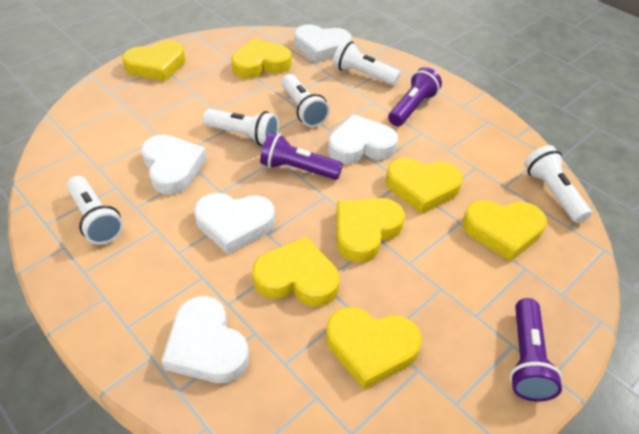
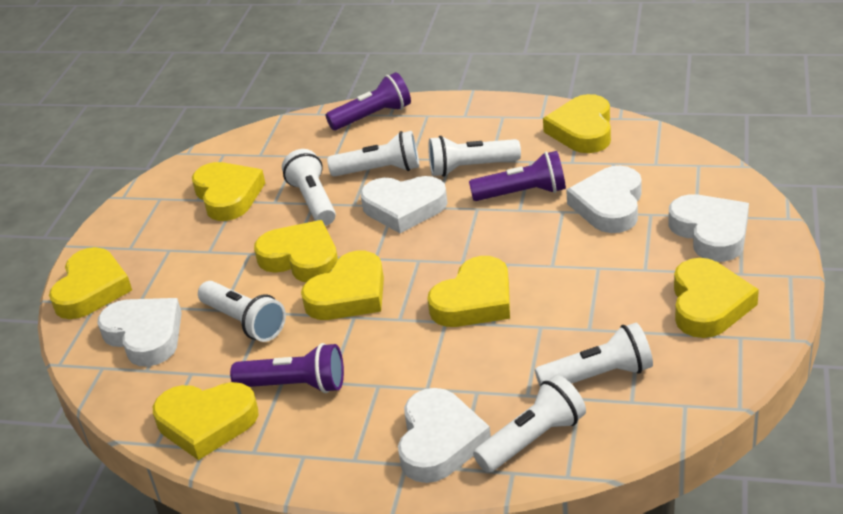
white flashlight: 5 -> 6
yellow heart: 7 -> 8

